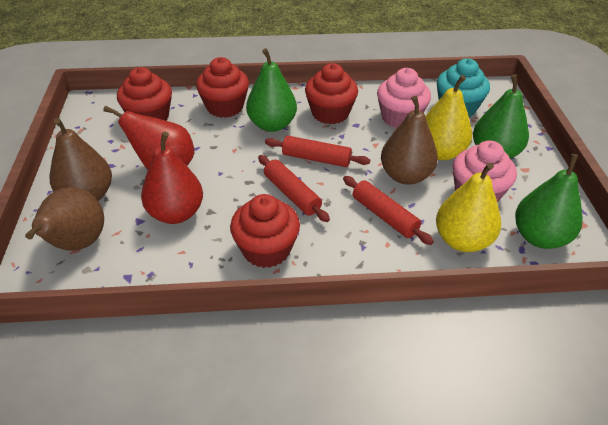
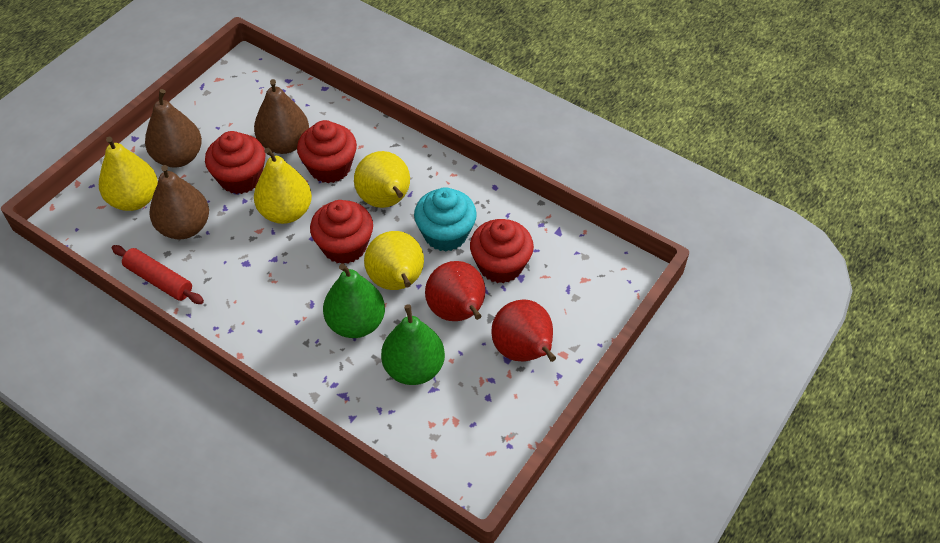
green pear: 3 -> 2
pink cupcake: 2 -> 0
red rolling pin: 3 -> 1
yellow pear: 2 -> 4

